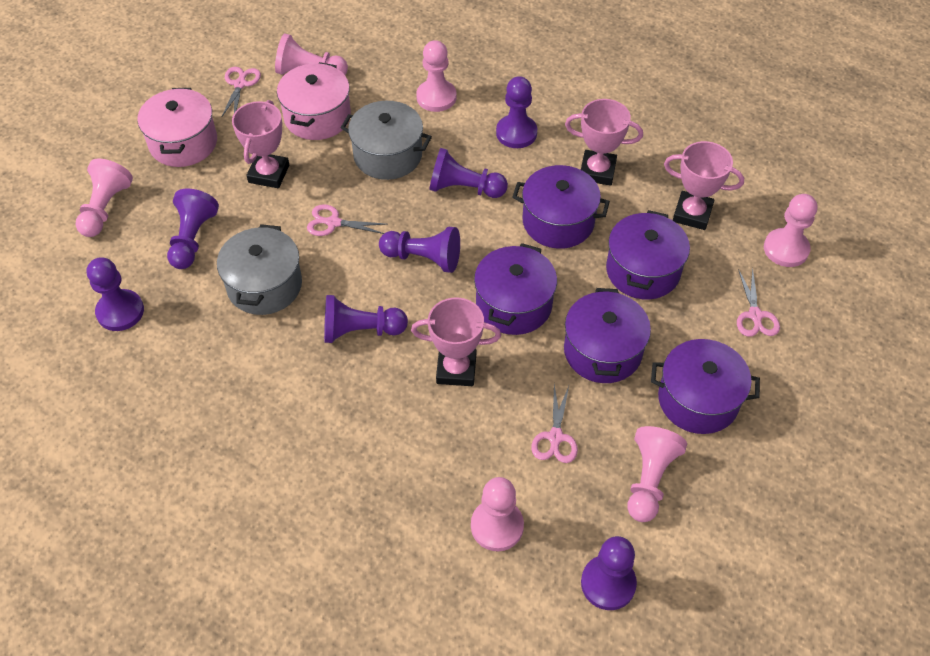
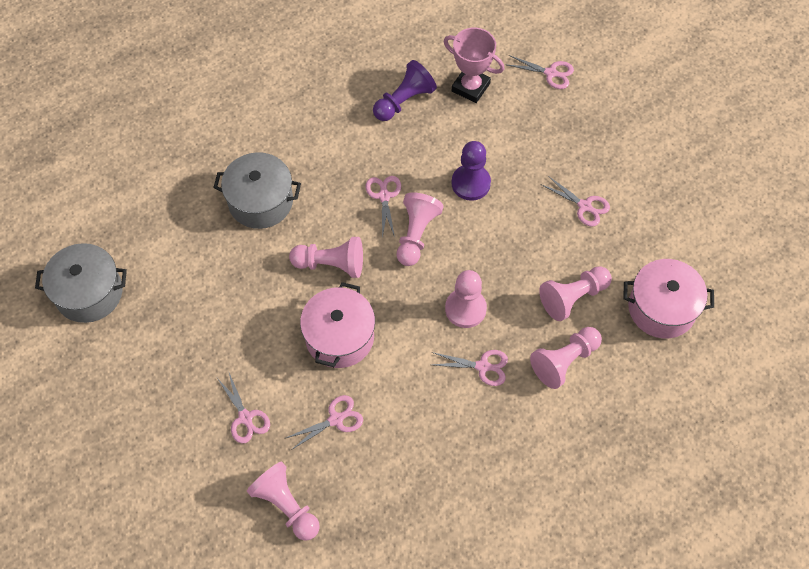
pink scissors: 4 -> 6
pink trophy: 4 -> 1
purple pawn: 7 -> 2
purple pot: 5 -> 0

